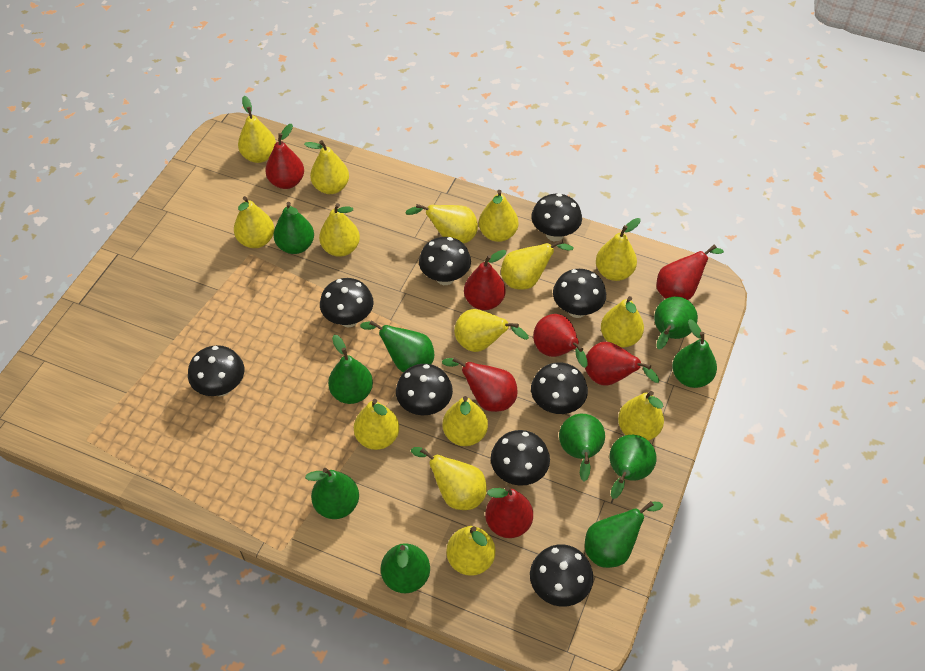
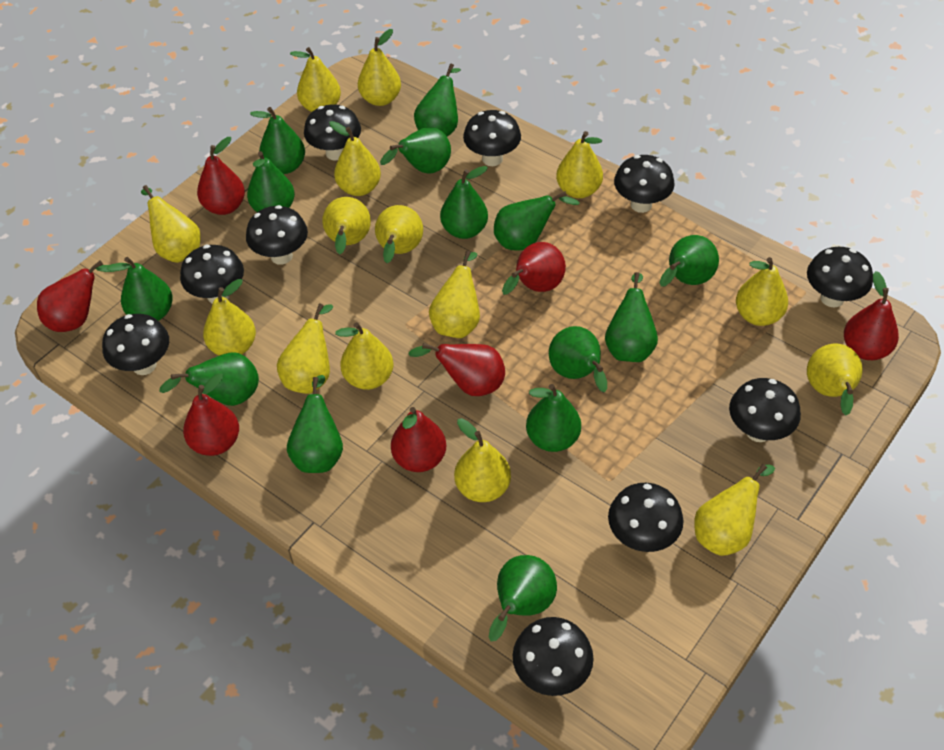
black mushroom: 9 -> 10
green pear: 10 -> 14

